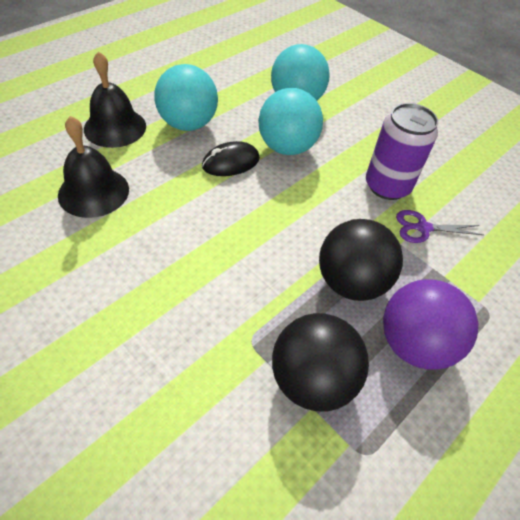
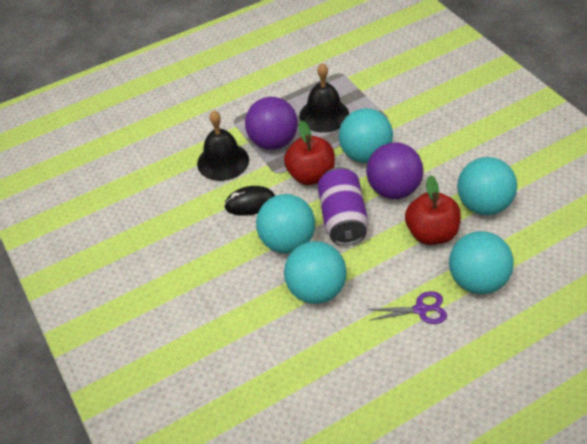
black ball: 2 -> 0
purple ball: 1 -> 2
red apple: 0 -> 2
turquoise ball: 3 -> 5

